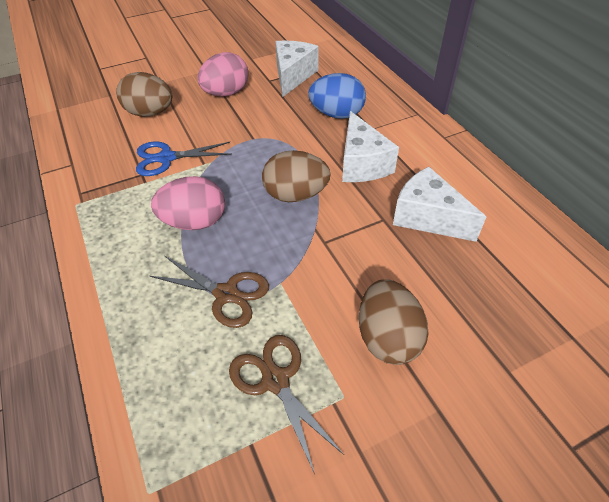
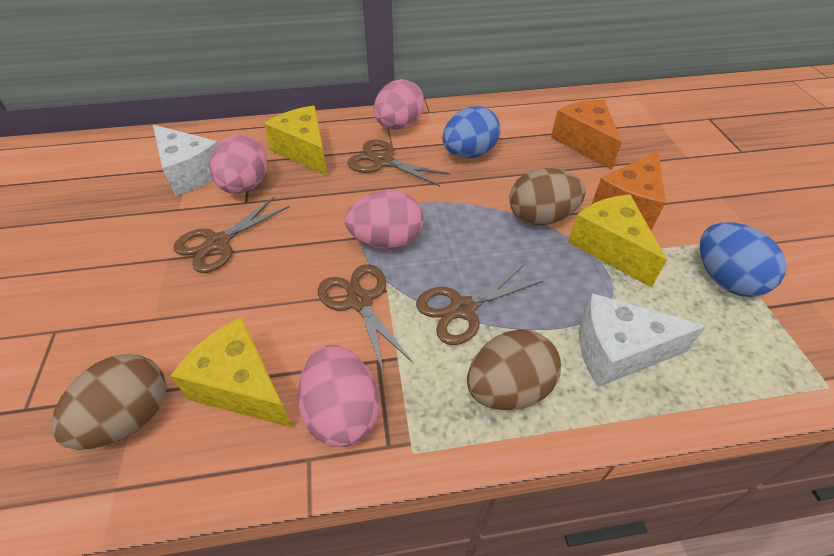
blue egg: 1 -> 2
blue scissors: 1 -> 0
brown scissors: 2 -> 4
orange cheese: 0 -> 2
pink egg: 2 -> 4
white cheese: 3 -> 2
yellow cheese: 0 -> 3

